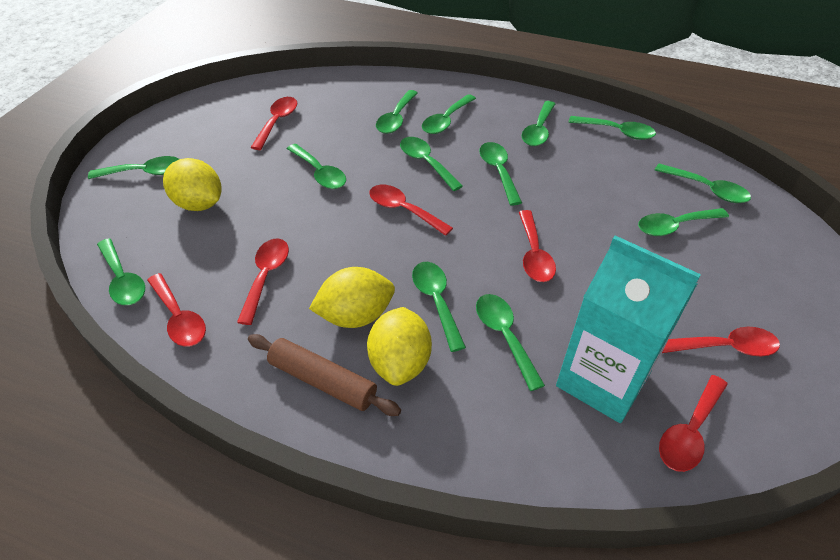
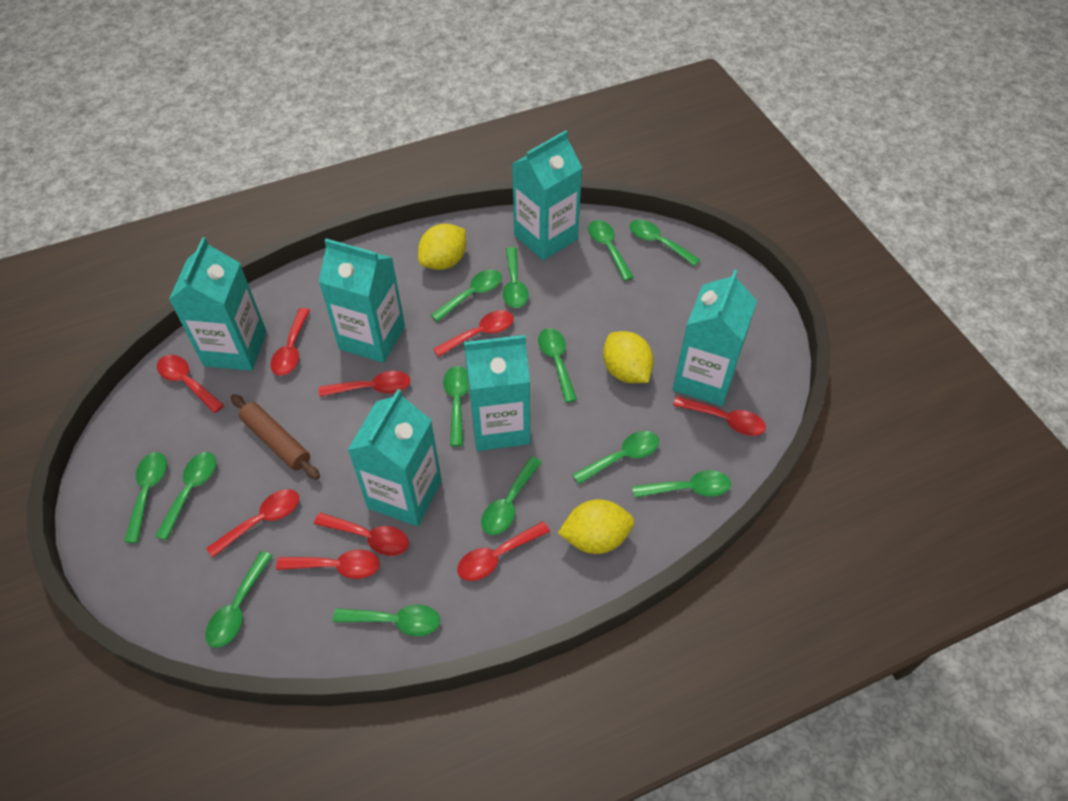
red spoon: 7 -> 9
turquoise carton: 1 -> 6

